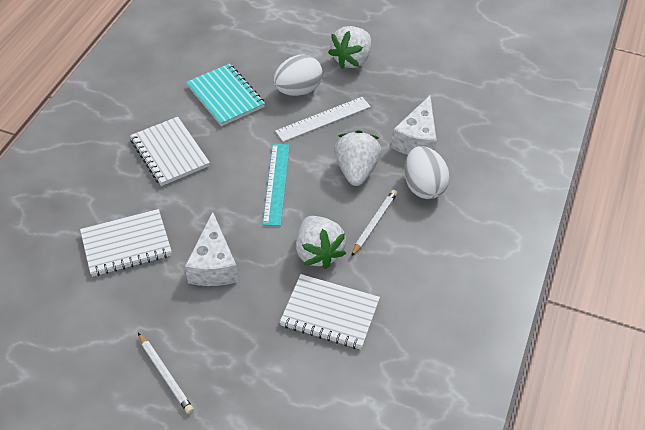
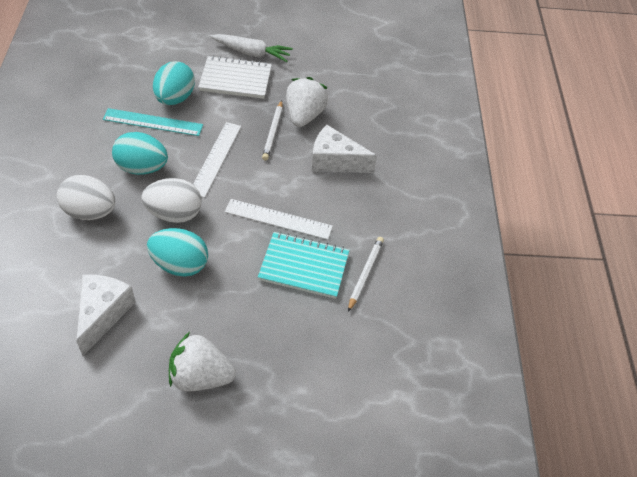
turquoise egg: 0 -> 3
white carrot: 0 -> 1
white notebook: 3 -> 1
white ruler: 1 -> 2
white strawberry: 3 -> 2

